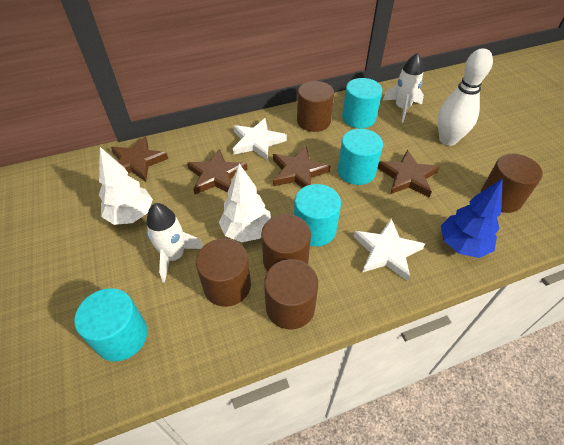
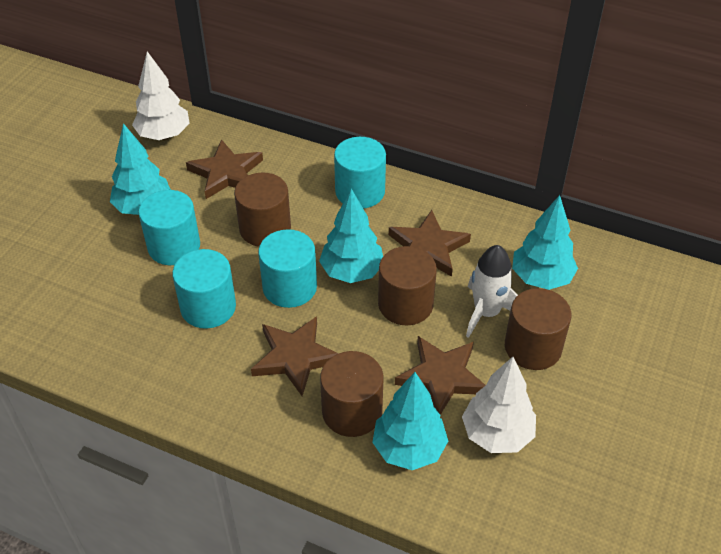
blue tree: 1 -> 0
brown cylinder: 5 -> 4
turquoise tree: 0 -> 4
white bowling pin: 1 -> 0
white rocket: 2 -> 1
white star: 2 -> 0

